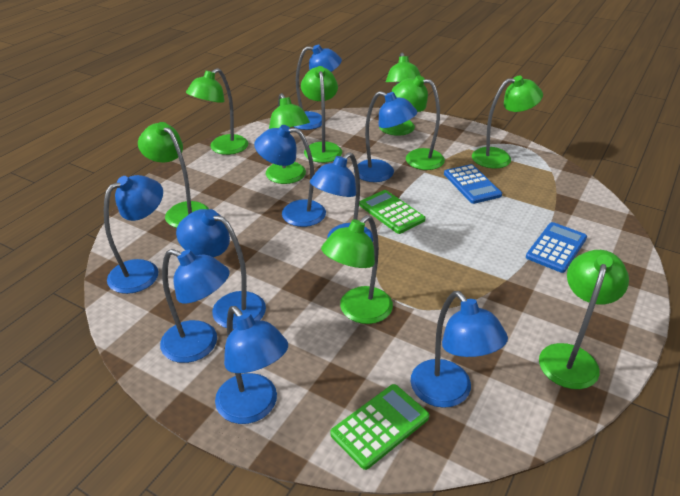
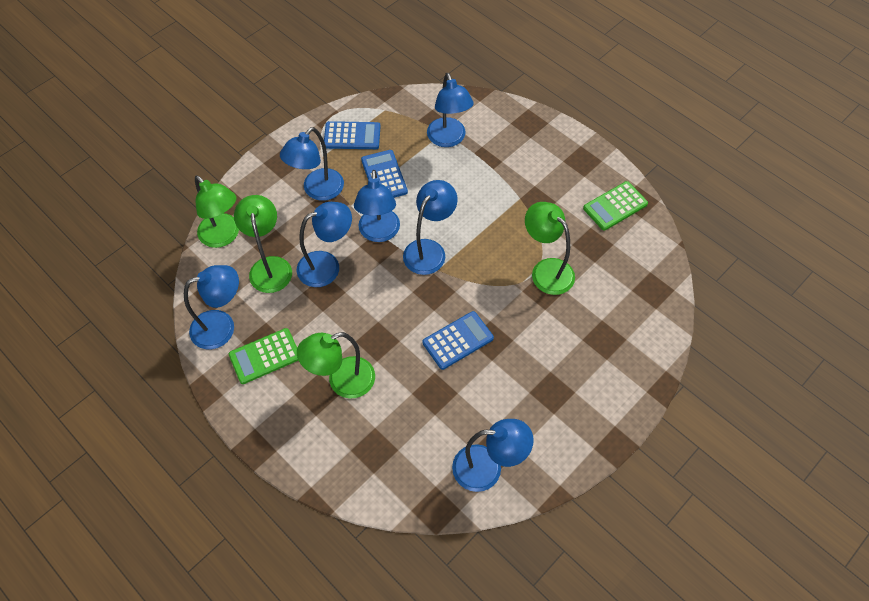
blue calculator: 2 -> 3
blue lamp: 9 -> 7
green lamp: 9 -> 4

